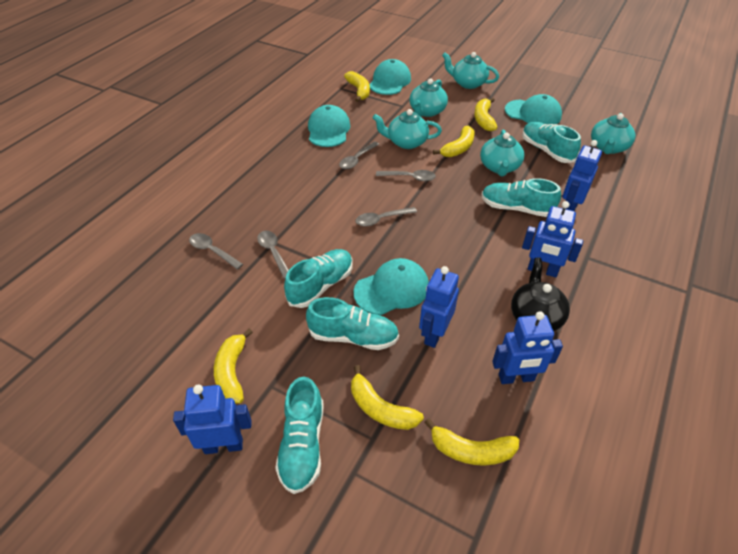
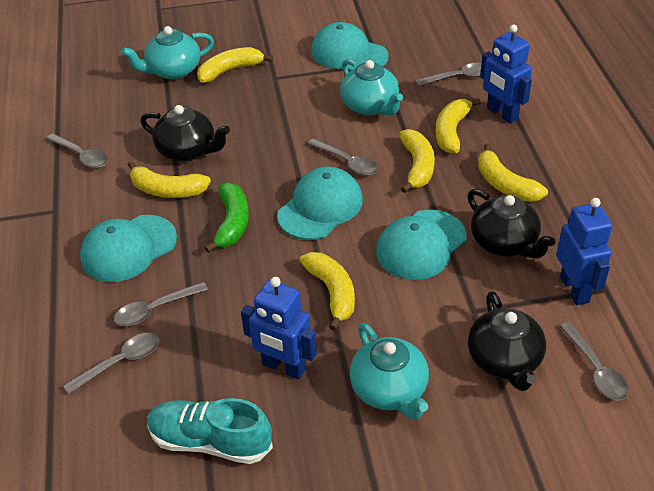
black teapot: 1 -> 3
blue robot: 5 -> 3
green banana: 0 -> 1
grey spoon: 5 -> 6
turquoise shoe: 5 -> 1
turquoise teapot: 5 -> 3

